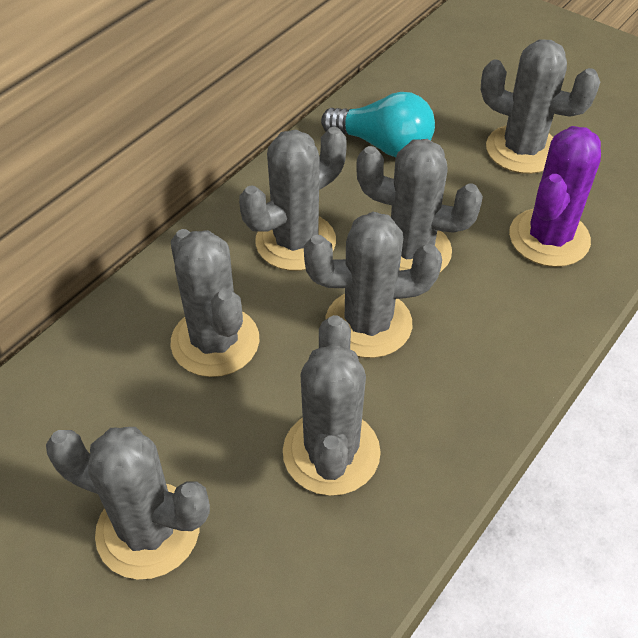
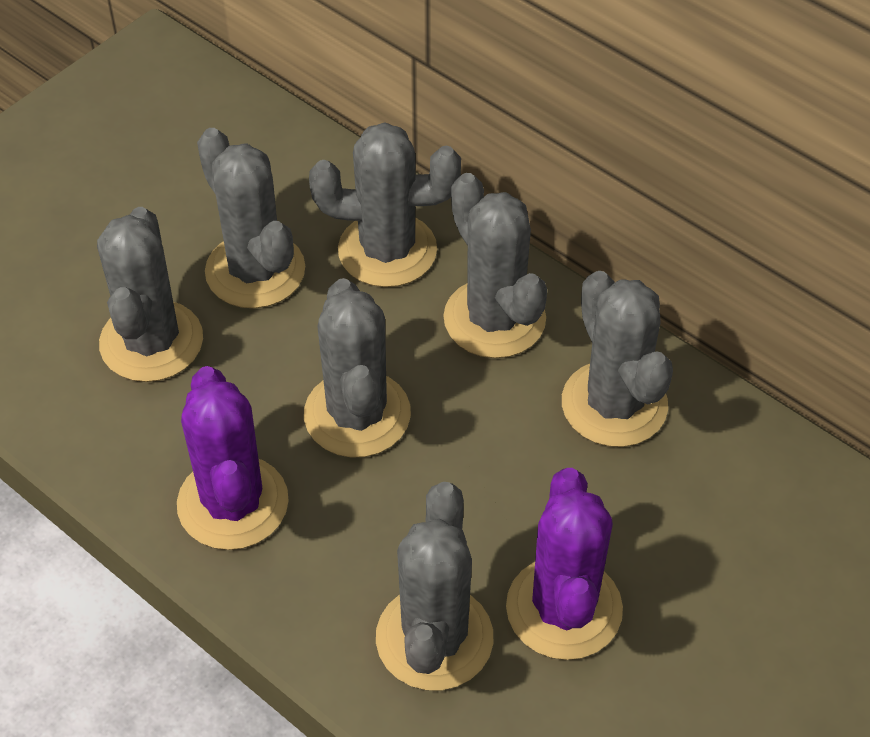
purple cactus: 1 -> 2
turquoise light bulb: 1 -> 0

